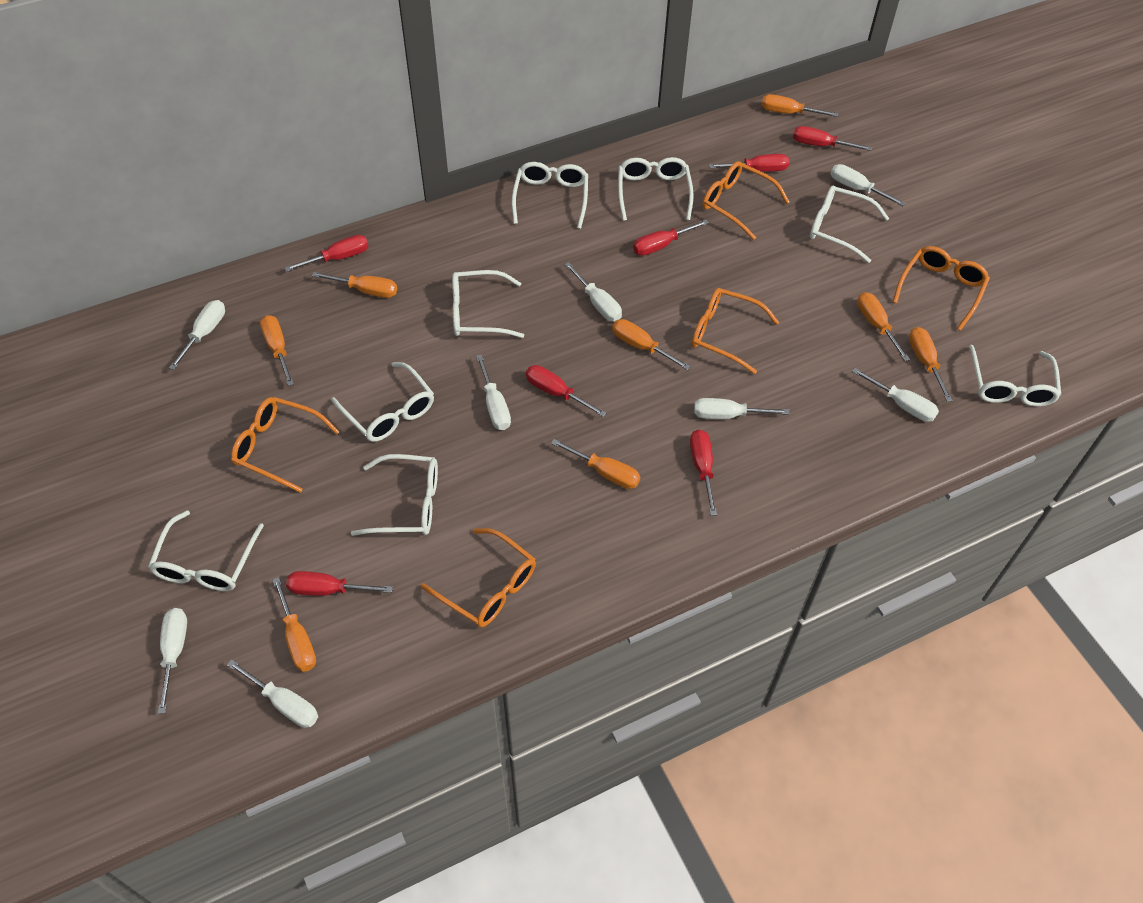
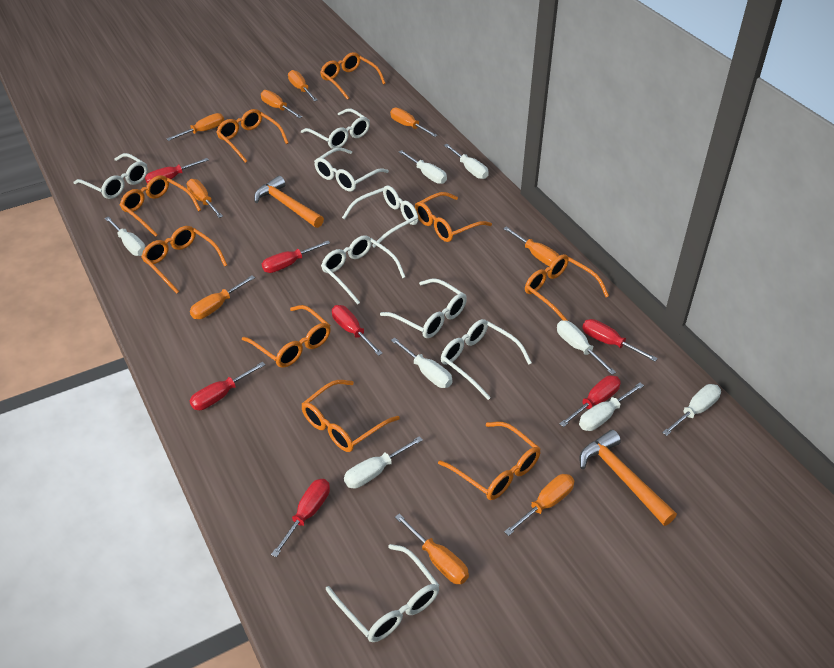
orange glasses: 5 -> 9
orange hammer: 0 -> 2
orange screwdriver: 8 -> 9

